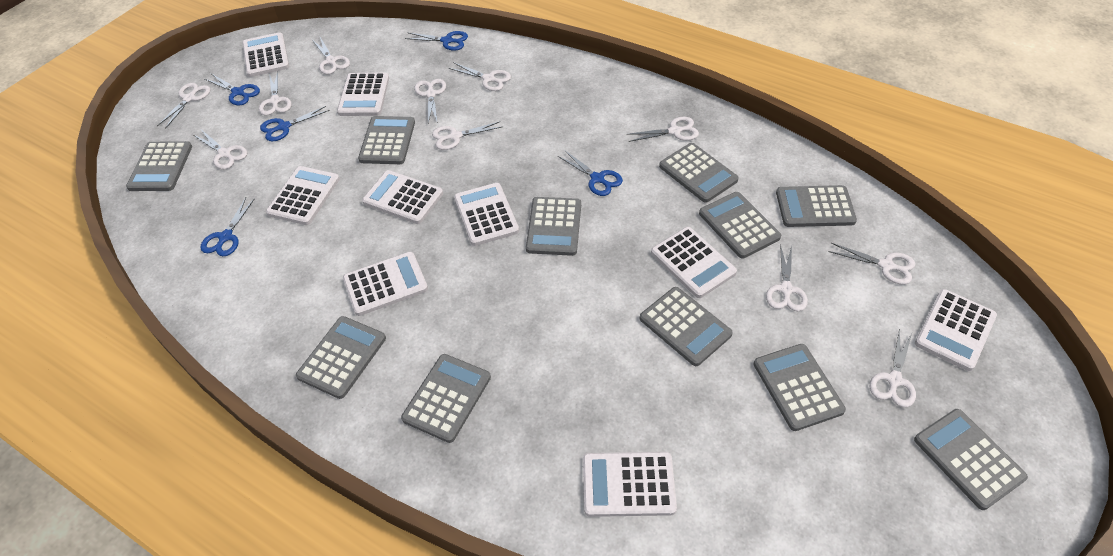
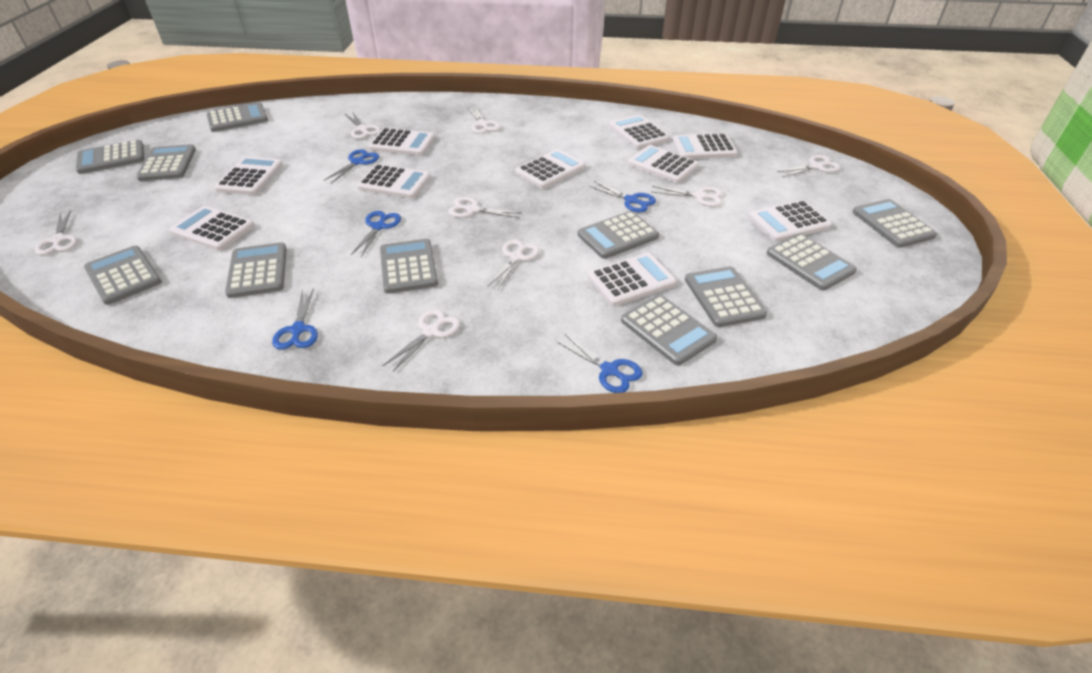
white calculator: 9 -> 10
white scissors: 11 -> 8

